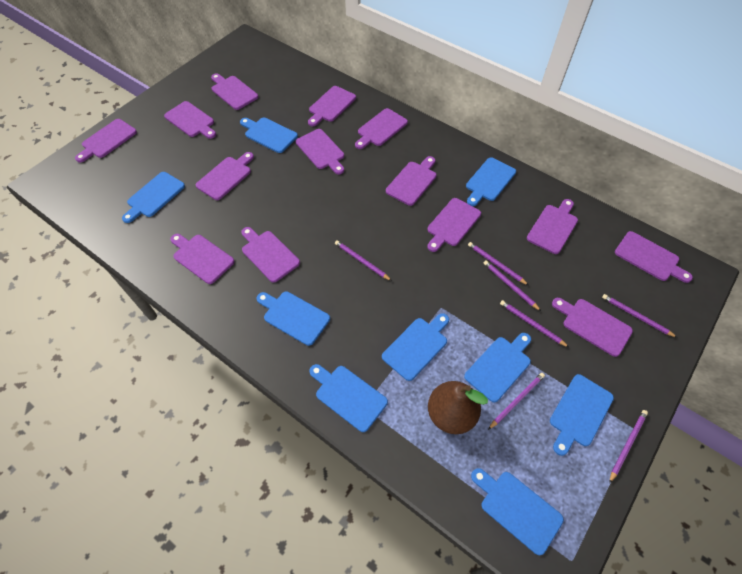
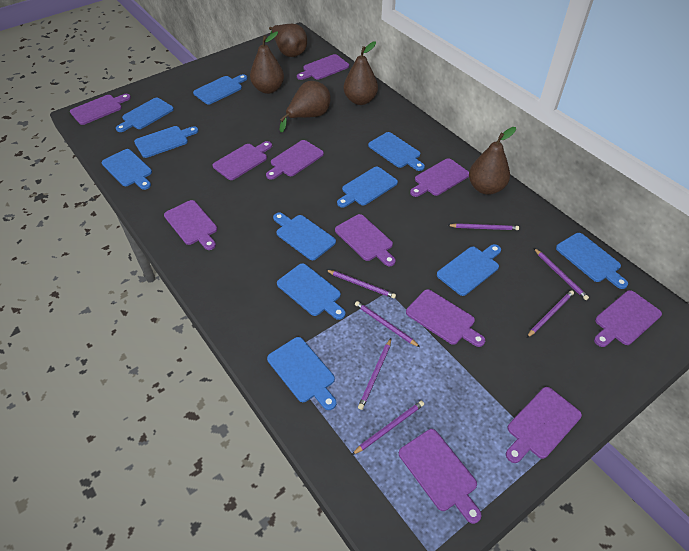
blue cutting board: 9 -> 11
brown pear: 1 -> 5
purple cutting board: 14 -> 11

